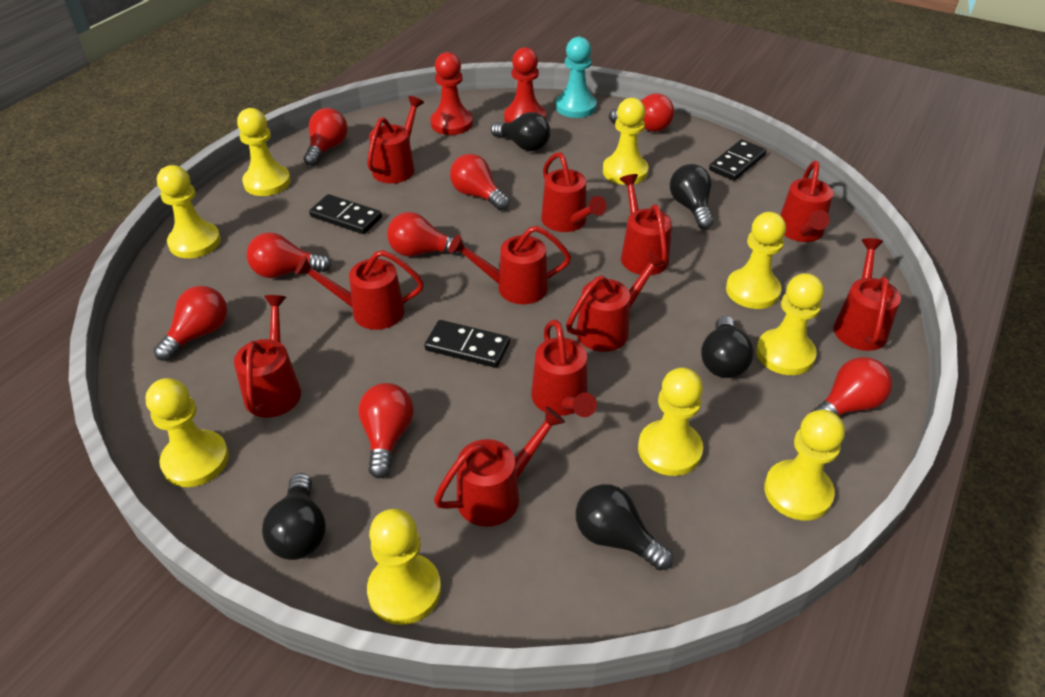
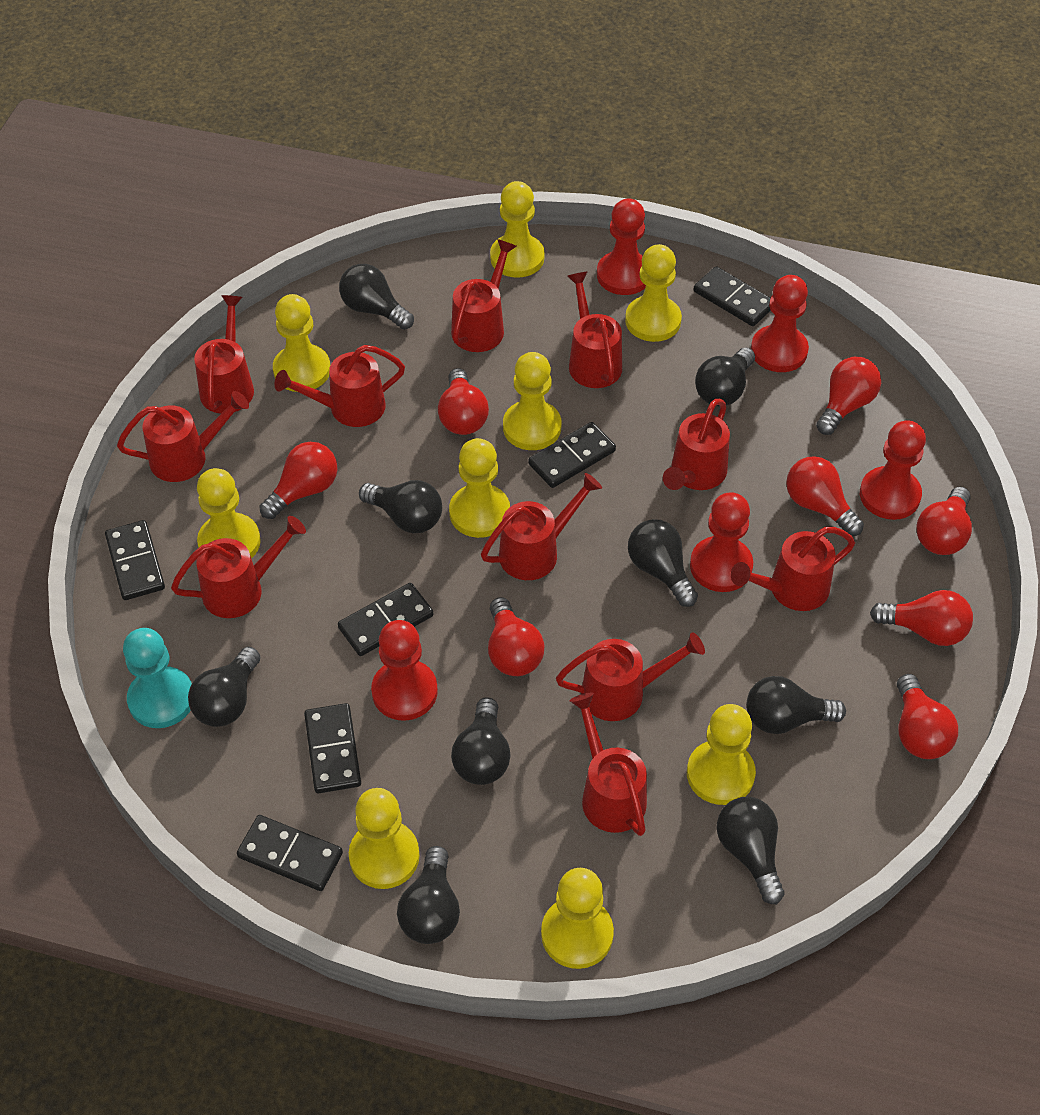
black domino: 3 -> 6
black light bulb: 5 -> 9
red pawn: 2 -> 5

